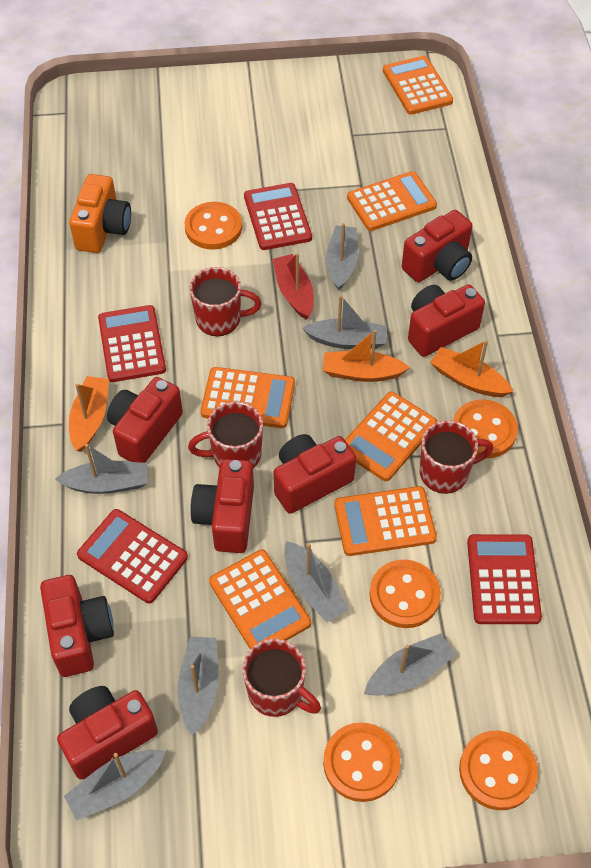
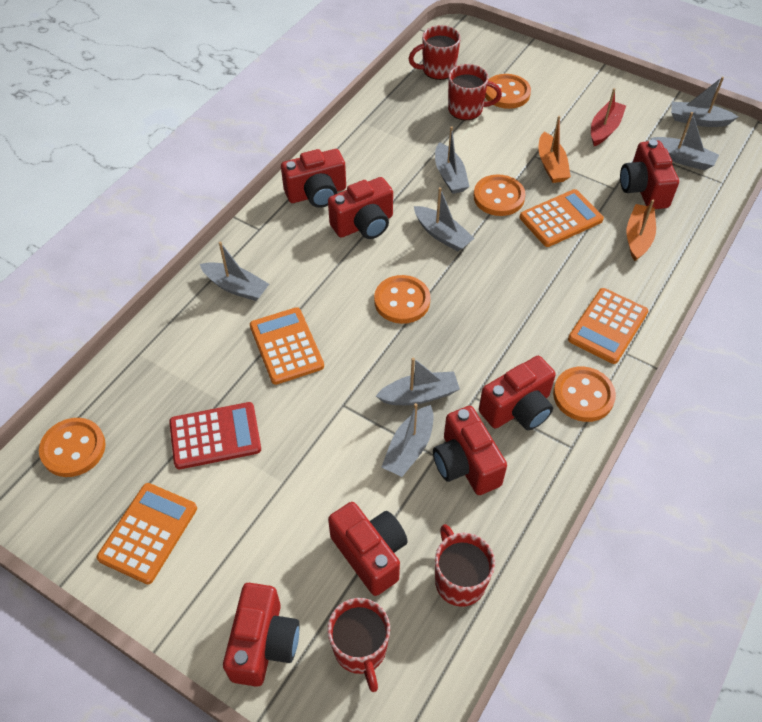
orange boat: 3 -> 2
orange calculator: 6 -> 4
orange camera: 1 -> 0
red calculator: 4 -> 1

